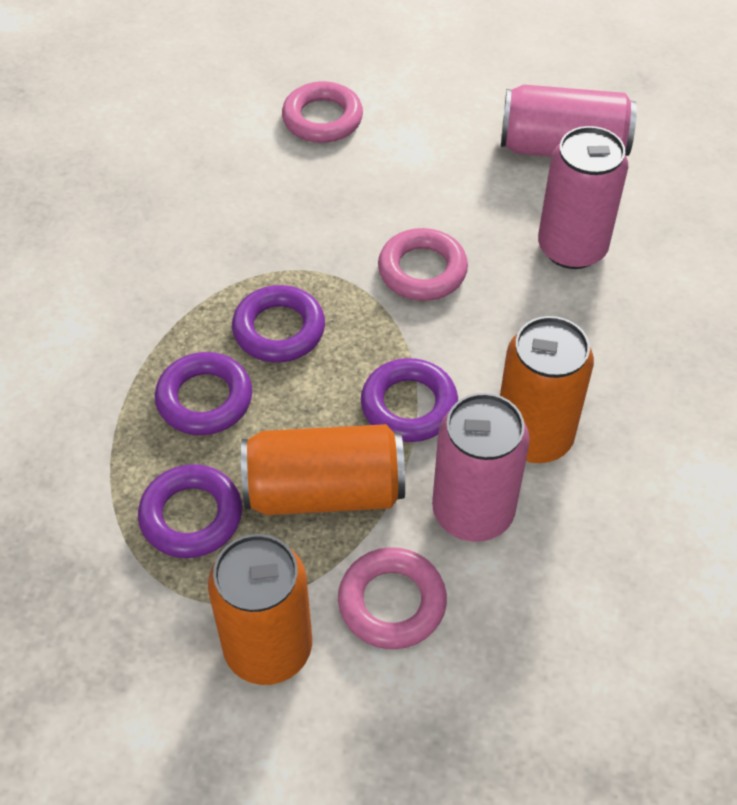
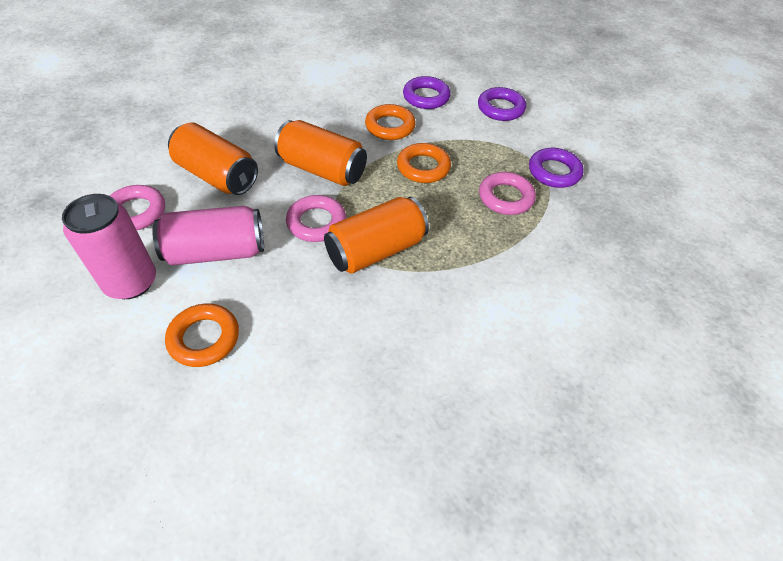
orange ring: 0 -> 3
pink can: 3 -> 2
purple ring: 4 -> 3

